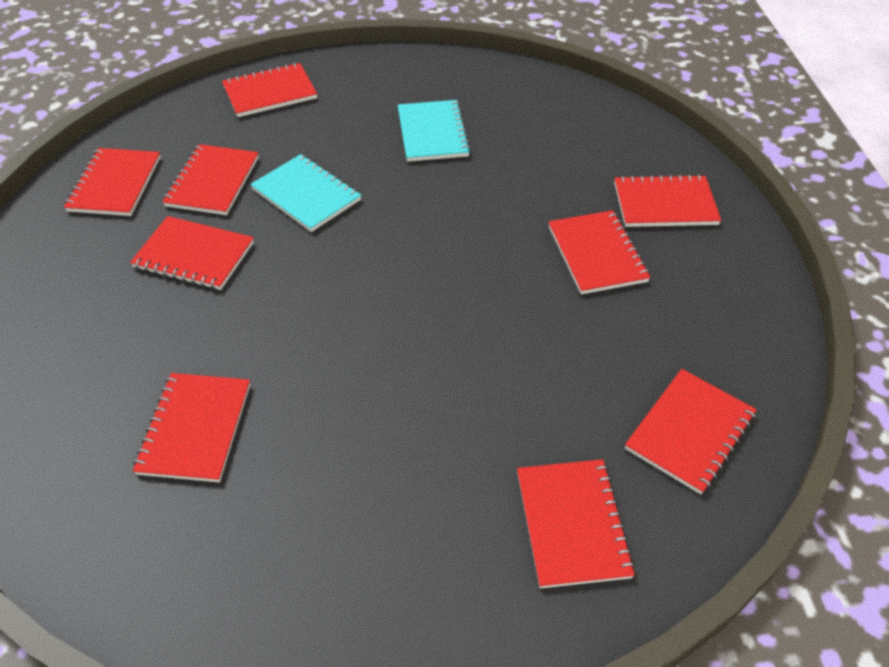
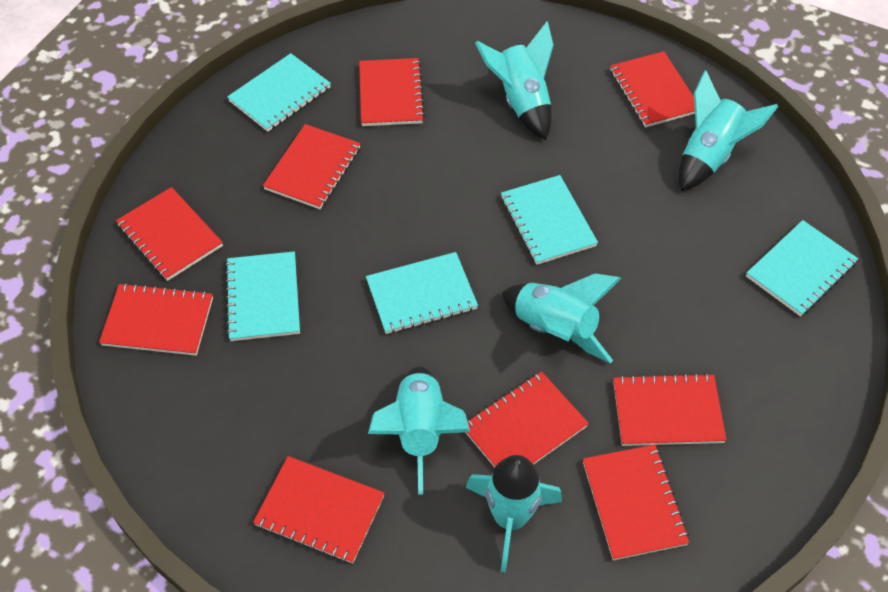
turquoise notebook: 2 -> 5
turquoise rocket: 0 -> 5

